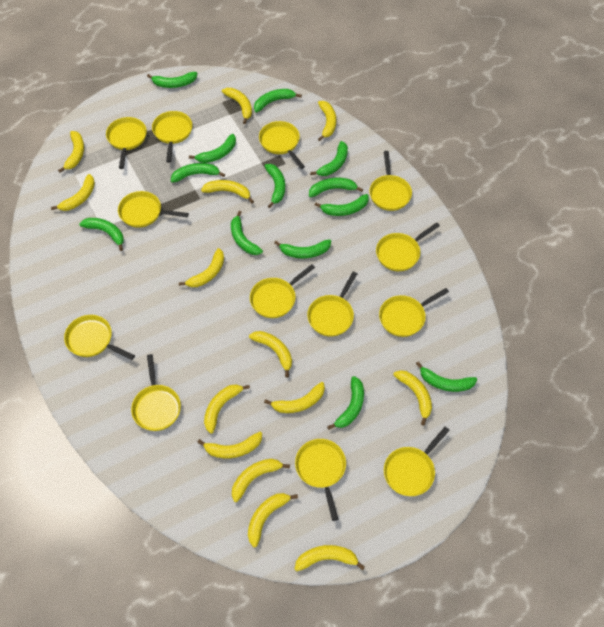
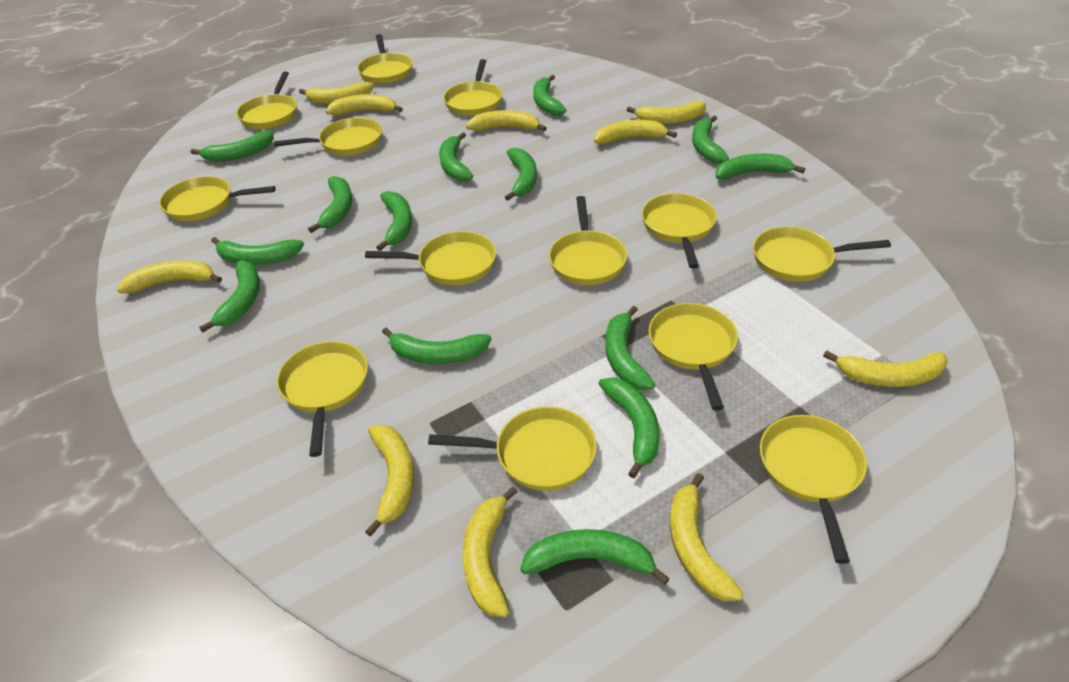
green banana: 13 -> 14
yellow banana: 14 -> 10

